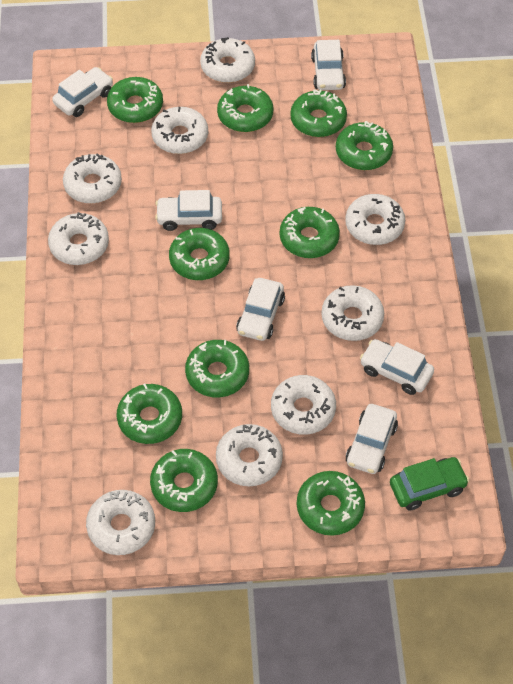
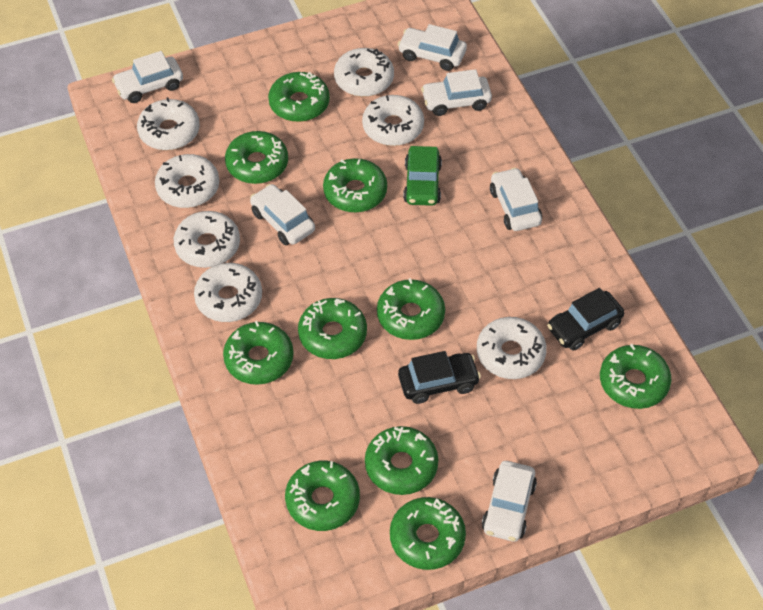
black car: 0 -> 2
white donut: 9 -> 7

